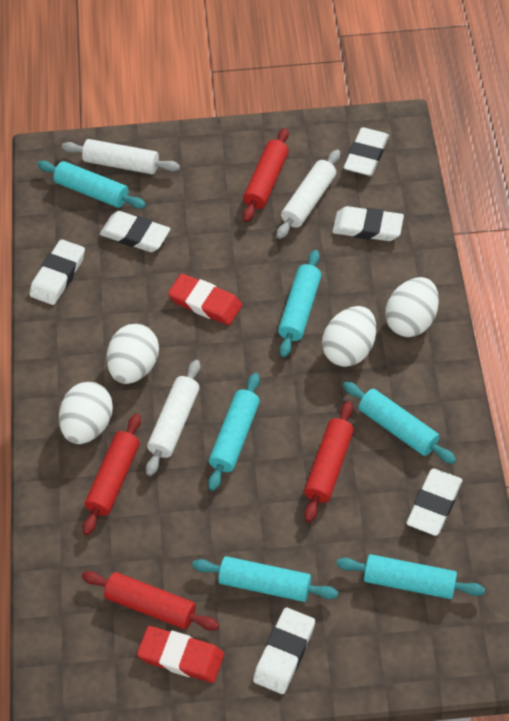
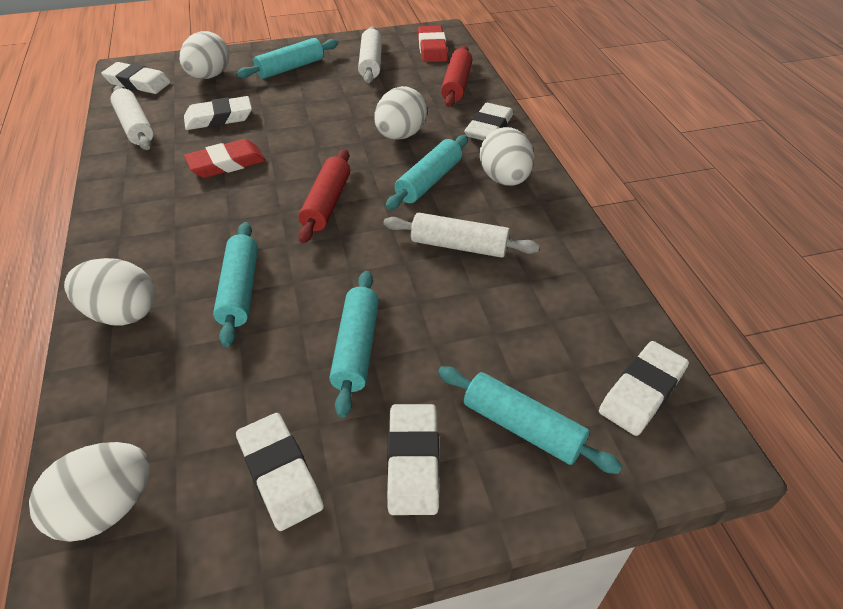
red rolling pin: 4 -> 2
turquoise rolling pin: 6 -> 5
white egg: 4 -> 5

